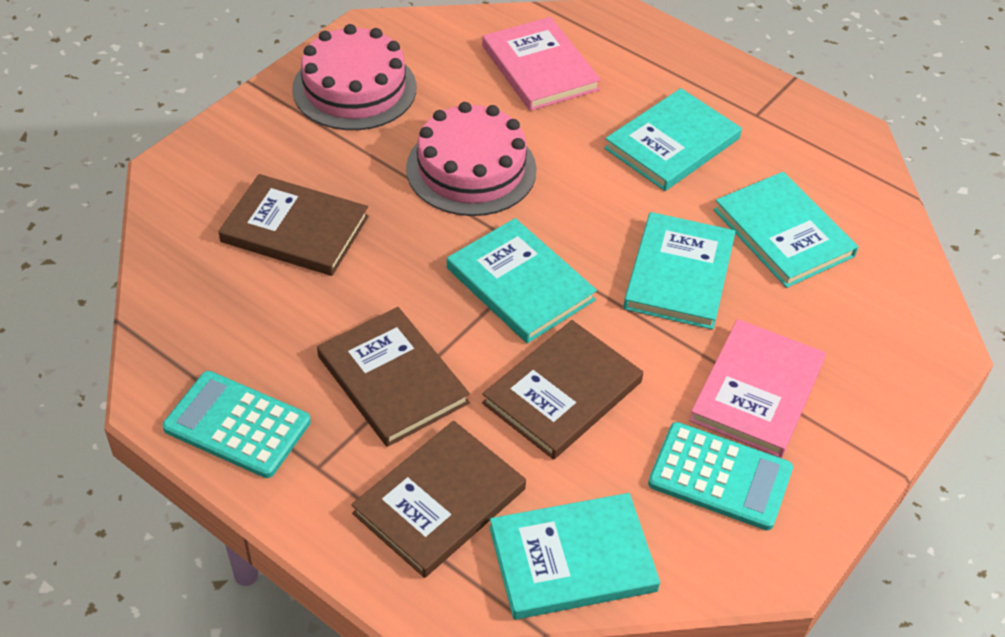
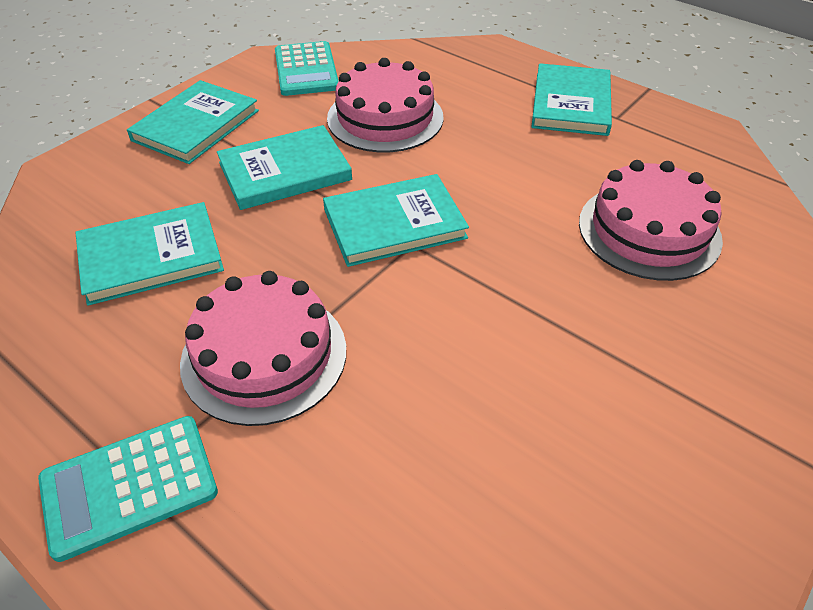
brown book: 4 -> 0
pink book: 2 -> 0
pink cake: 2 -> 3

